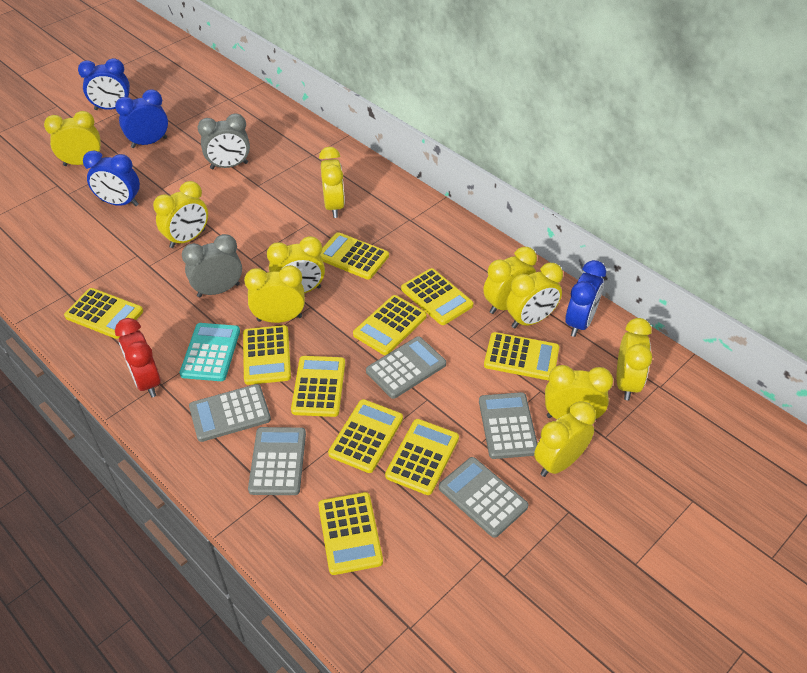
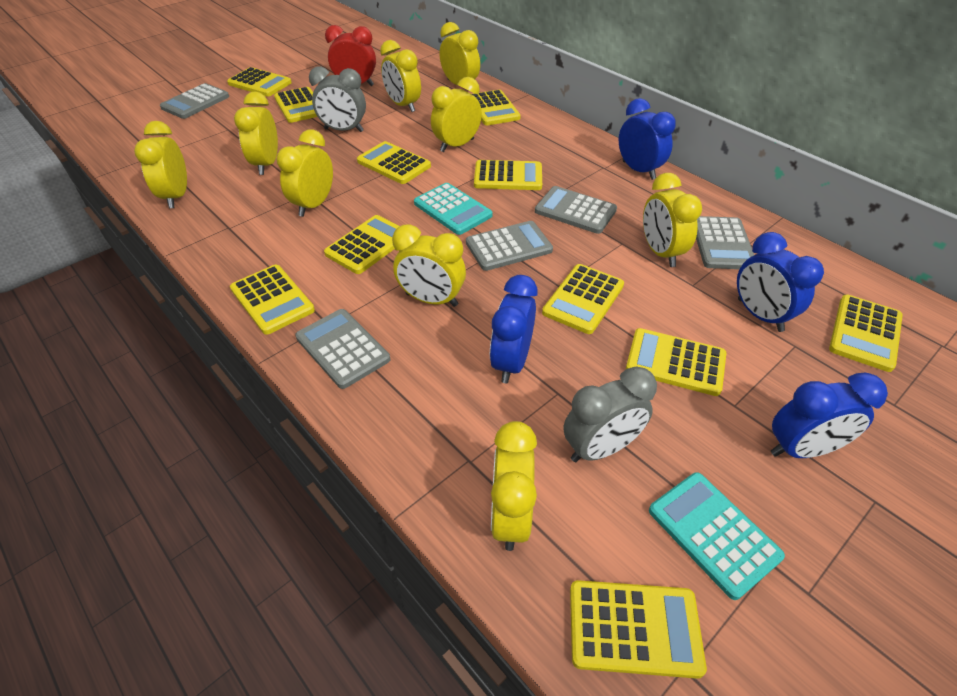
turquoise calculator: 1 -> 2
yellow calculator: 10 -> 11
yellow clock: 10 -> 9

